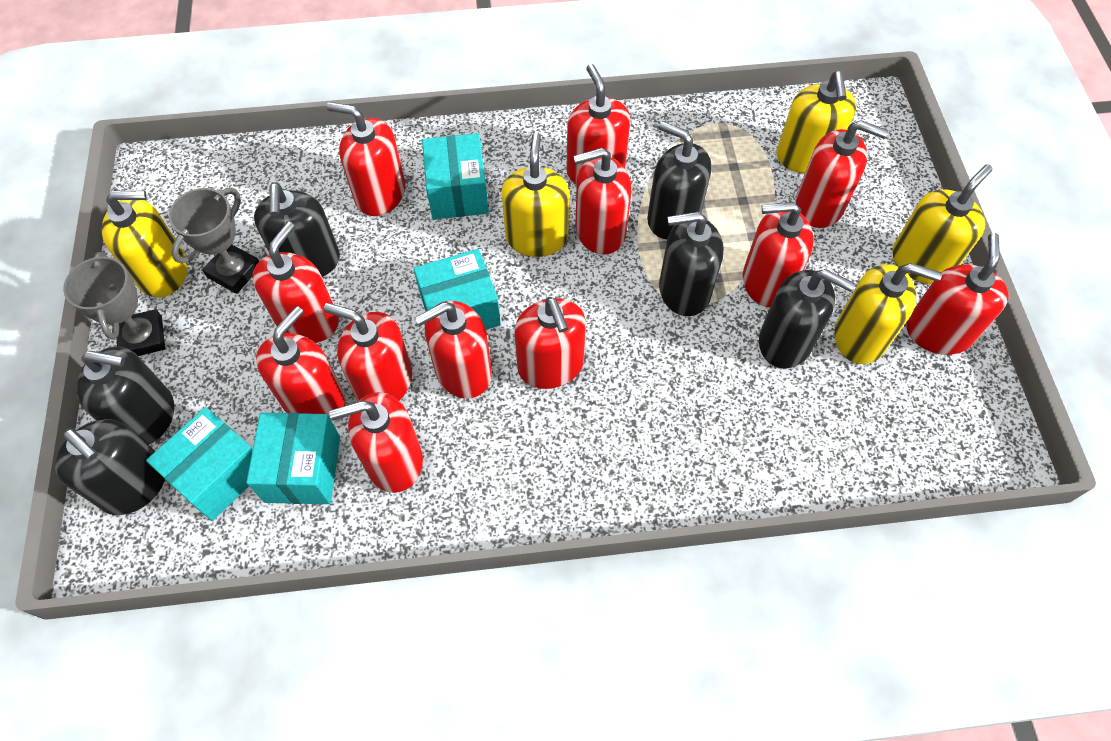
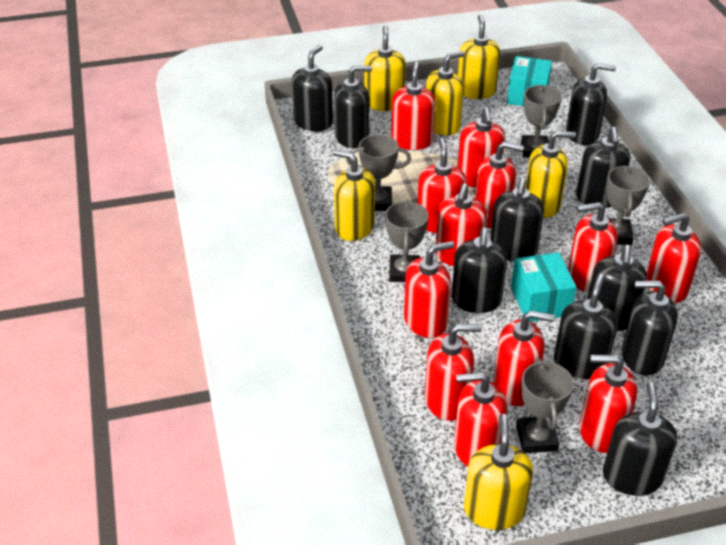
black soap dispenser: 6 -> 10
grey trophy: 2 -> 5
turquoise box: 4 -> 2
yellow soap dispenser: 5 -> 6

